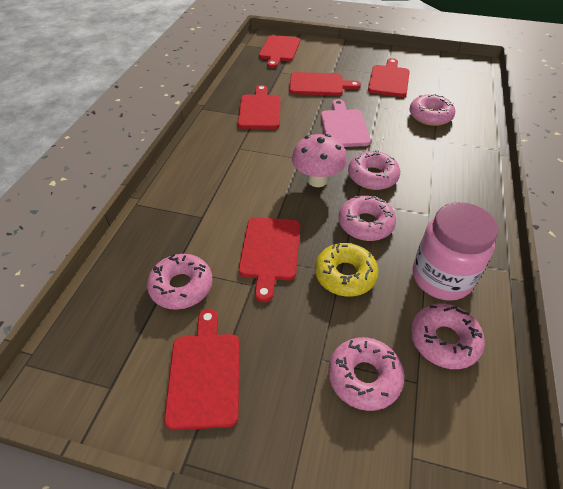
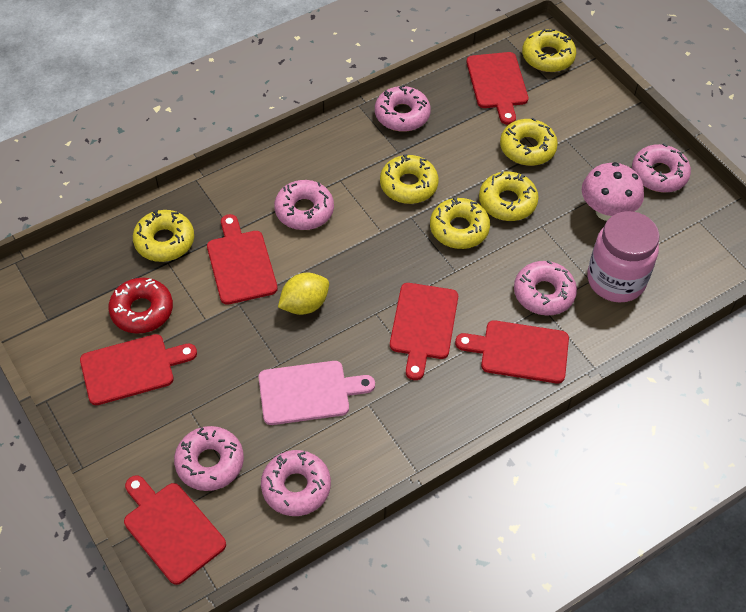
red donut: 0 -> 1
yellow donut: 1 -> 6
yellow lemon: 0 -> 1

